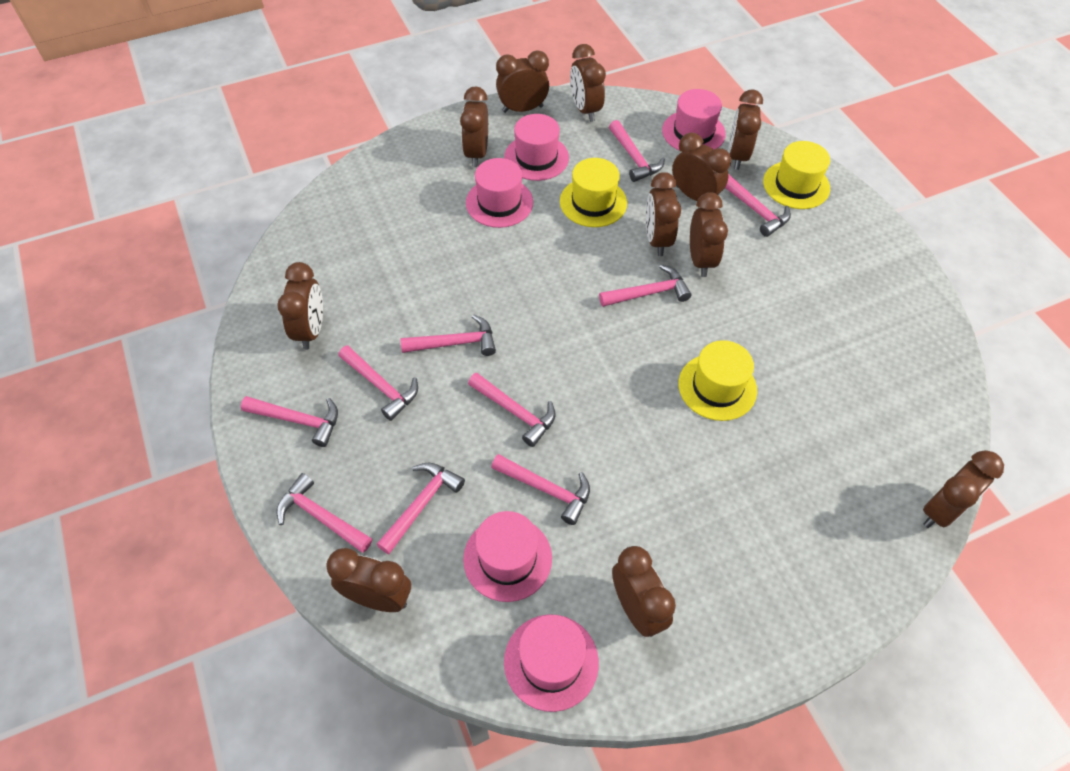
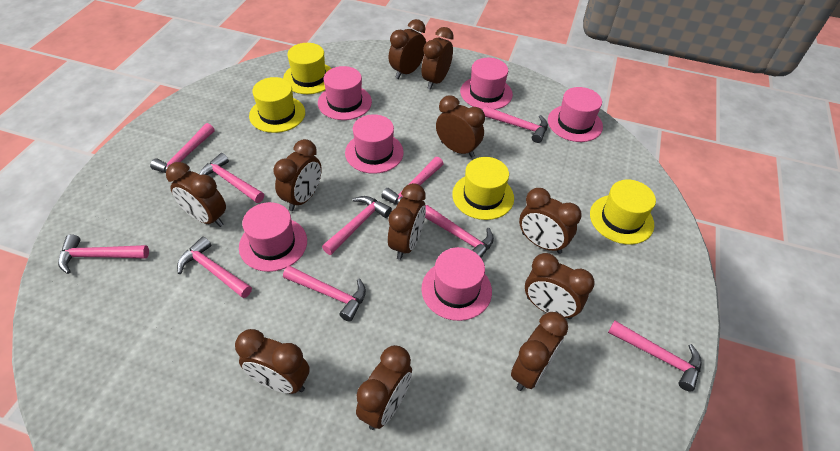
pink hat: 5 -> 6
yellow hat: 3 -> 4

